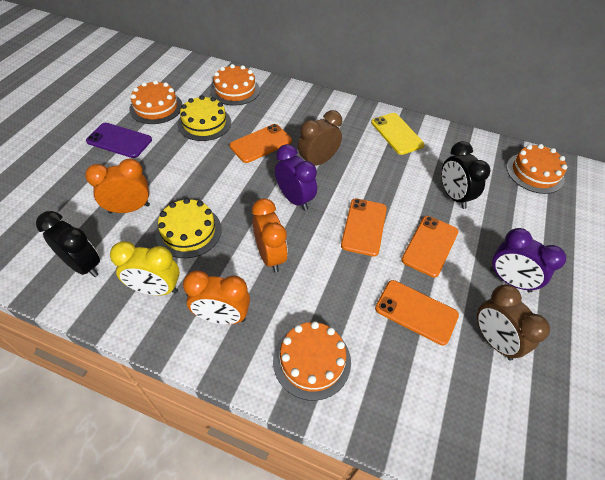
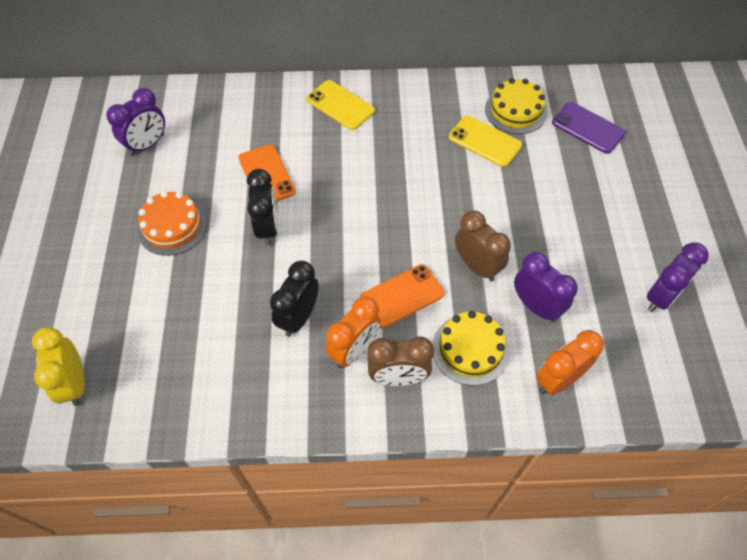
orange cake: 4 -> 1
orange clock: 3 -> 2
orange phone: 4 -> 2
purple clock: 2 -> 3
yellow phone: 1 -> 2

